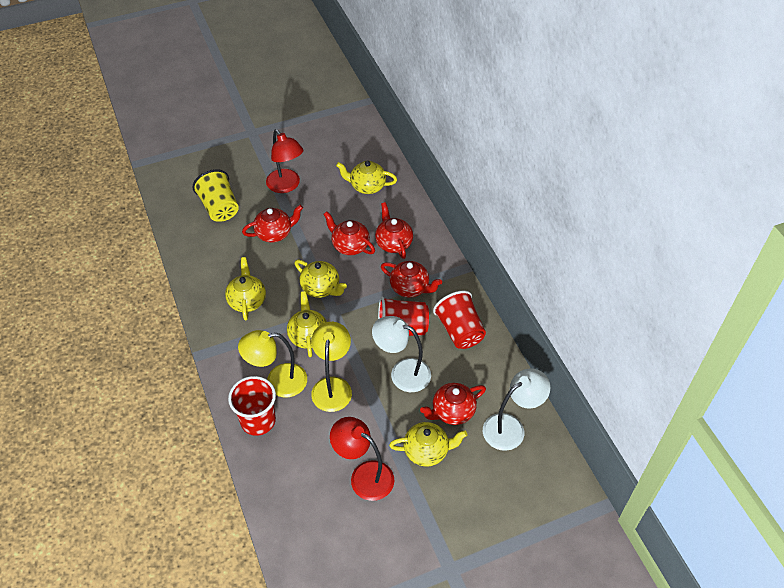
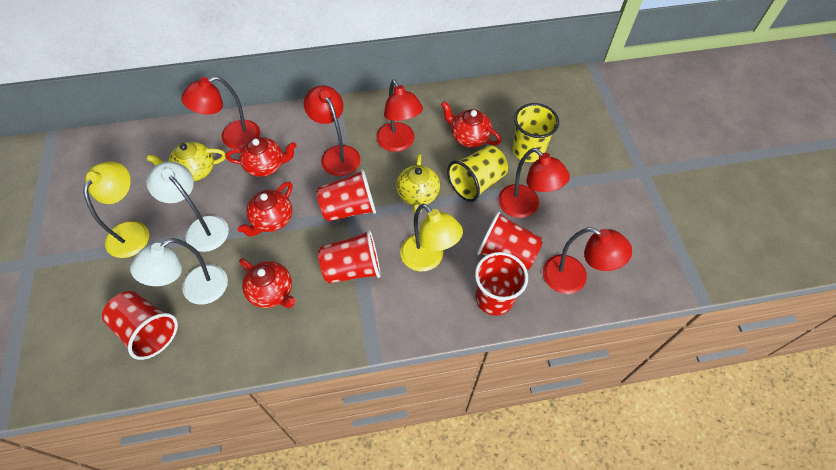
red cup: 3 -> 5
red lamp: 2 -> 5
red teapot: 5 -> 4
yellow cup: 1 -> 2
yellow teapot: 5 -> 2

